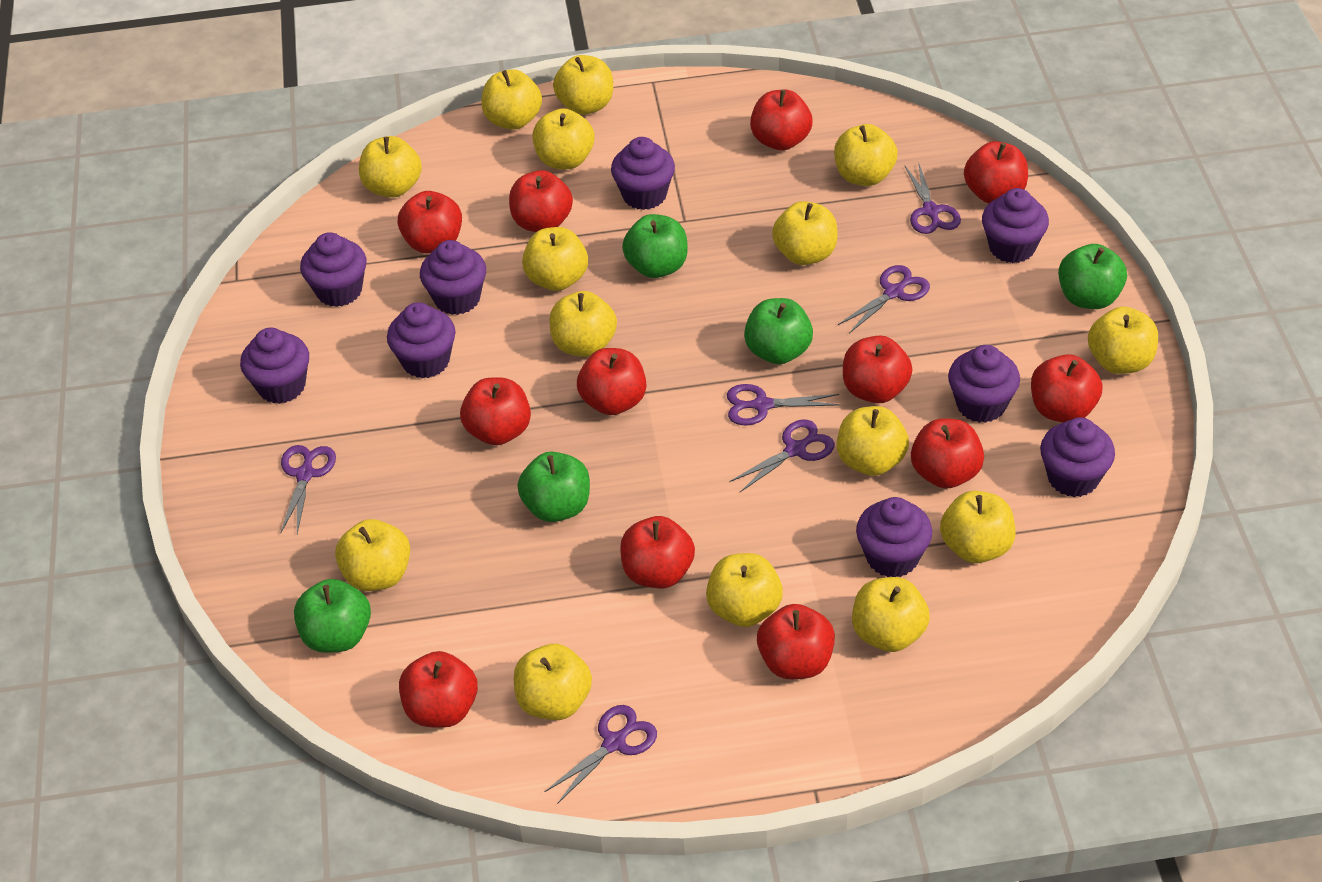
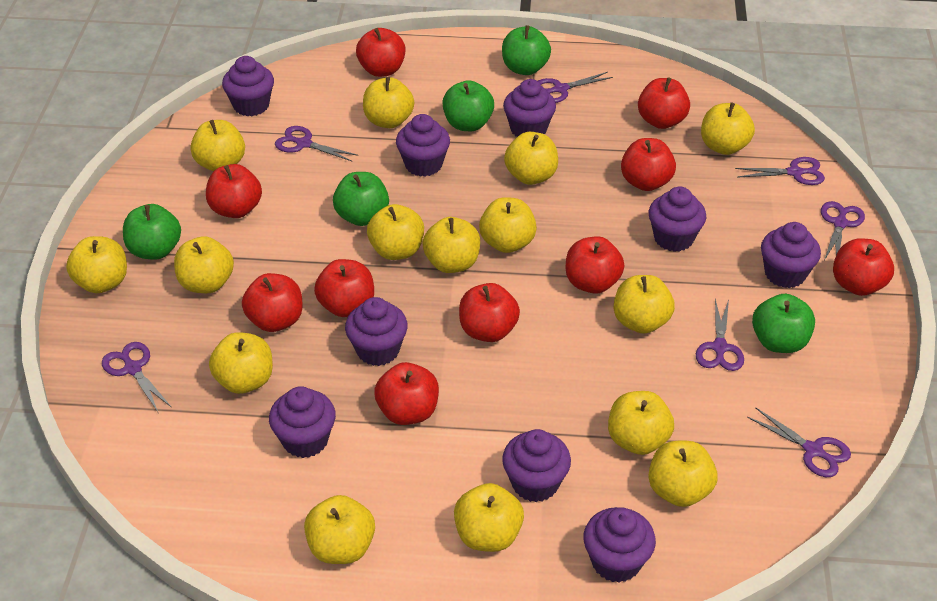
purple scissors: 6 -> 7
red apple: 12 -> 10

